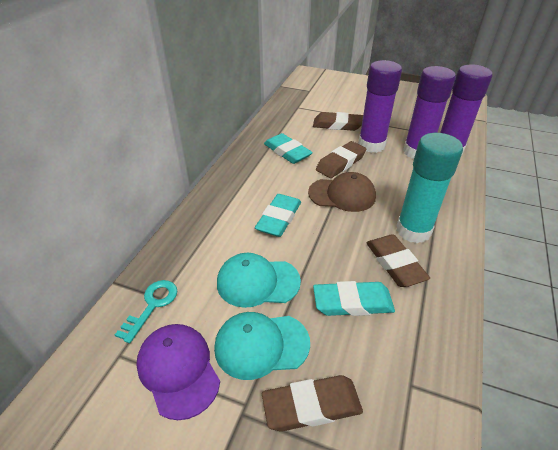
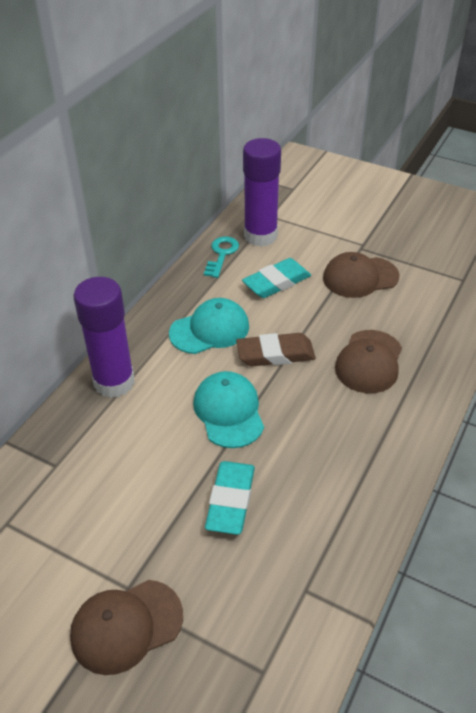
brown cap: 1 -> 3
brown eraser: 4 -> 1
purple cap: 1 -> 0
purple glue stick: 3 -> 2
turquoise eraser: 3 -> 2
turquoise glue stick: 1 -> 0

